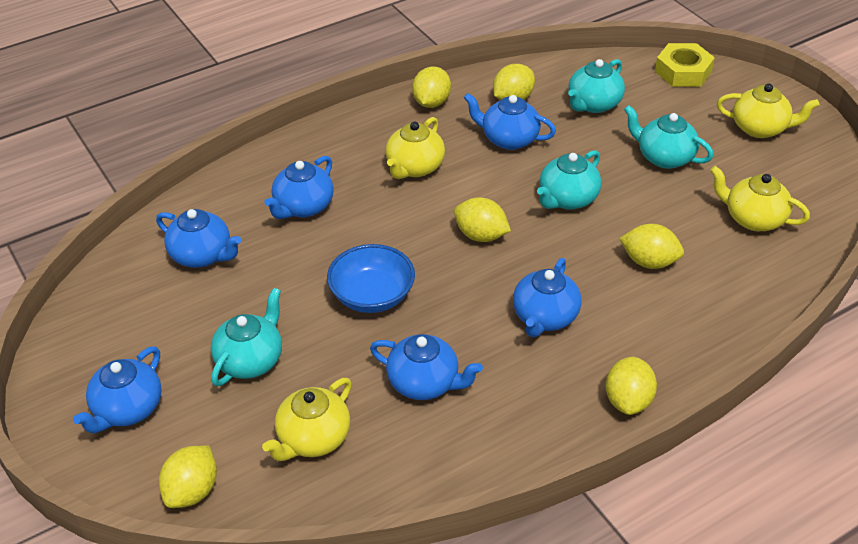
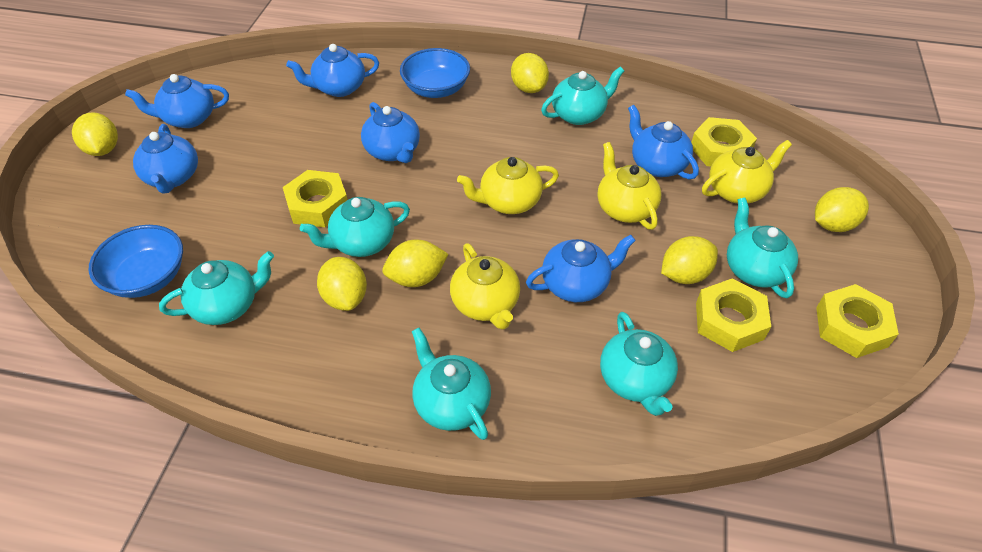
blue bowl: 1 -> 2
turquoise teapot: 4 -> 6
yellow nut: 1 -> 4

